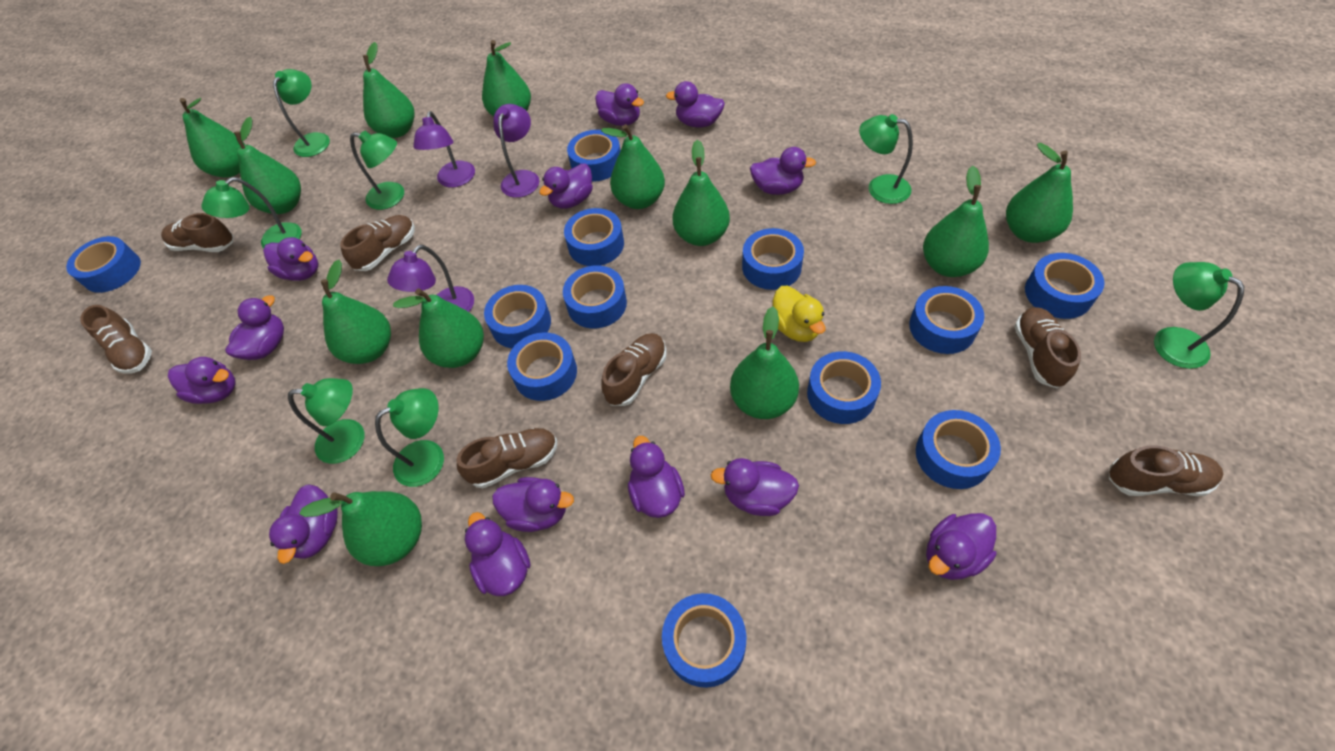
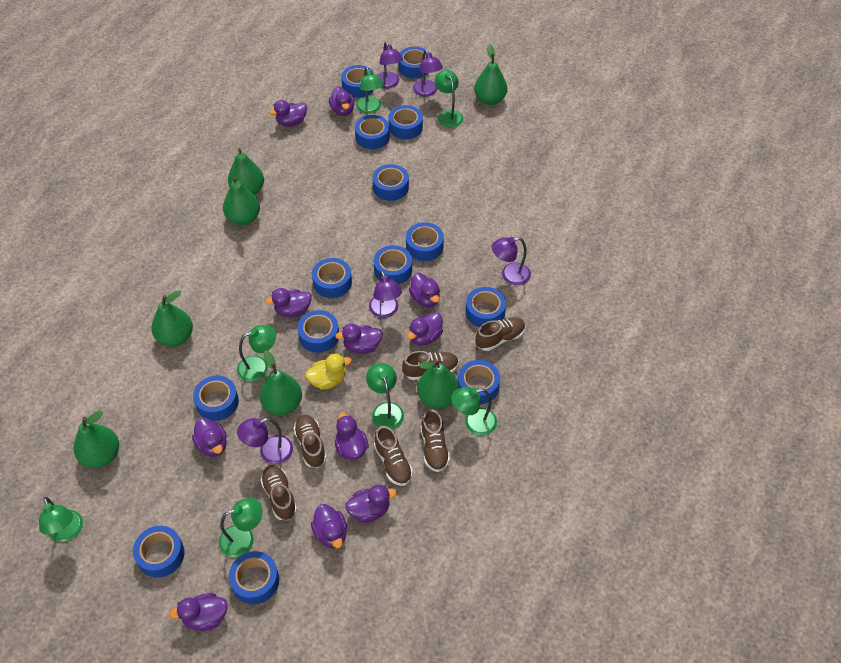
blue tape: 12 -> 14
brown shoe: 7 -> 6
green pear: 12 -> 7
purple duck: 13 -> 11
purple lamp: 3 -> 5

